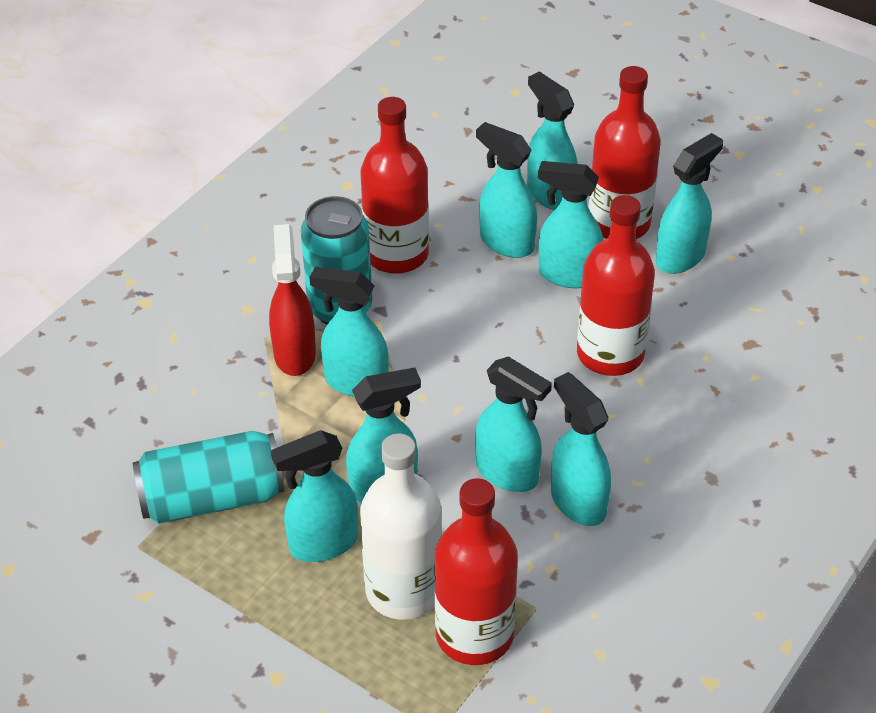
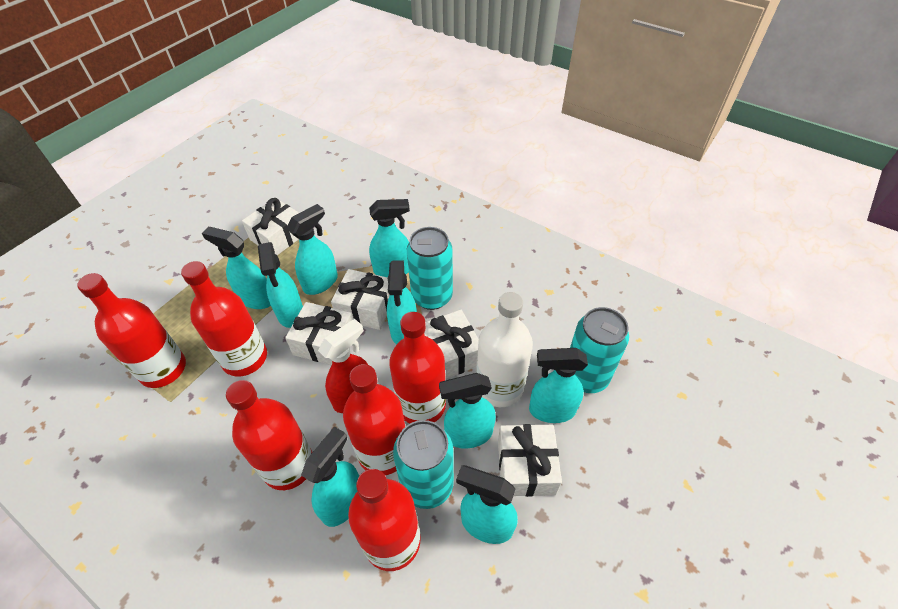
red bottle: 4 -> 6
turquoise can: 2 -> 3
white gift: 0 -> 5

